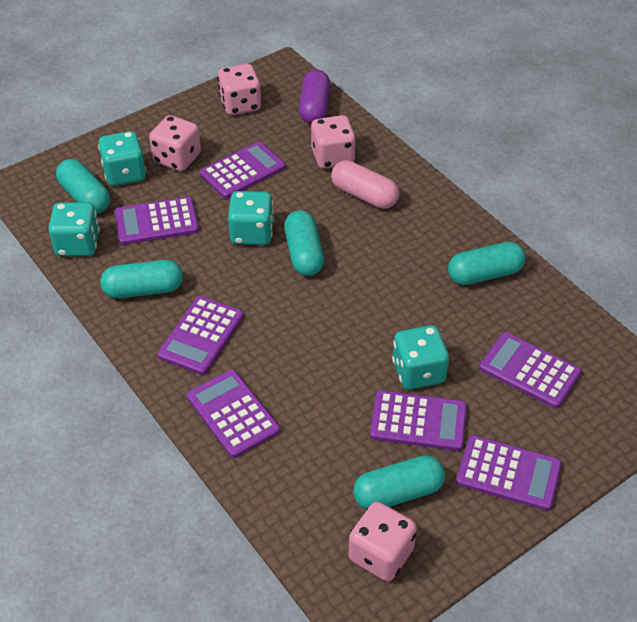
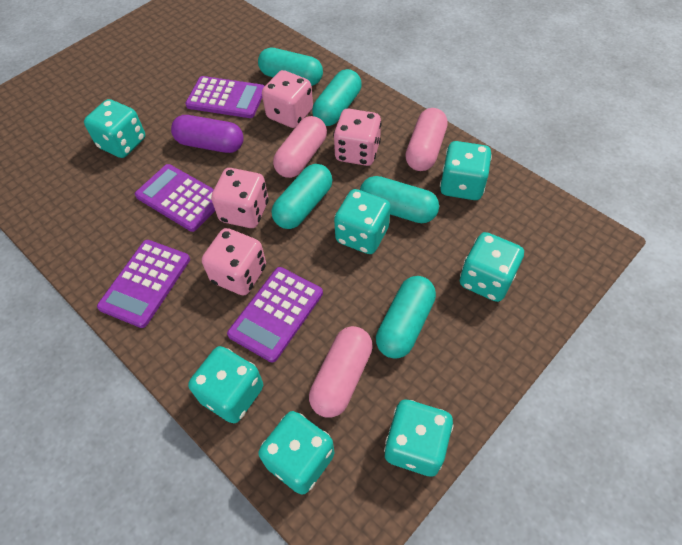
pink capsule: 1 -> 3
purple calculator: 7 -> 4
turquoise dice: 4 -> 7

